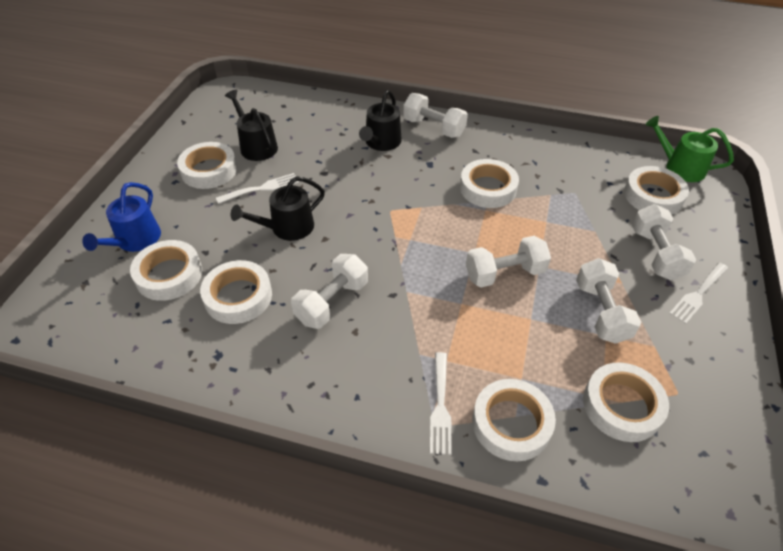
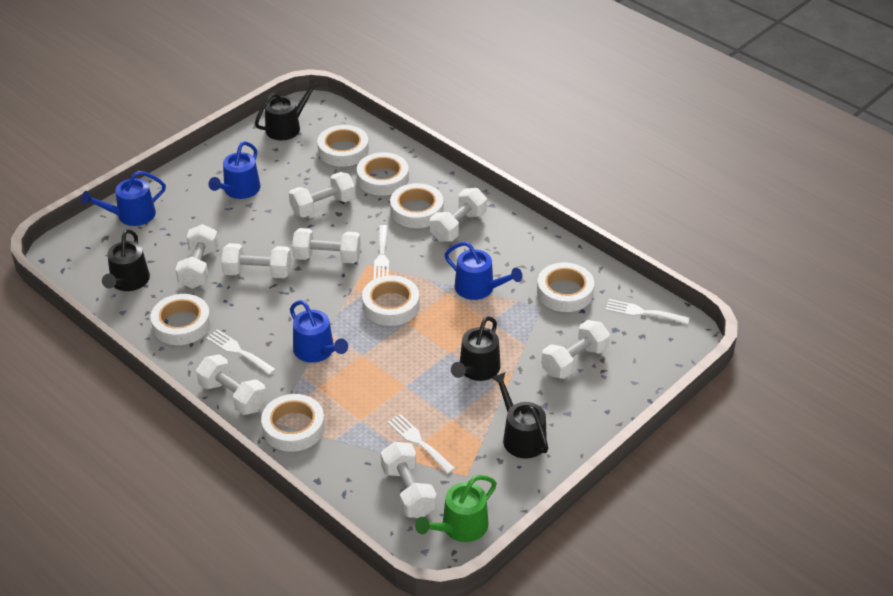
black watering can: 3 -> 4
blue watering can: 1 -> 4
white dumbbell: 5 -> 8
white fork: 3 -> 4

